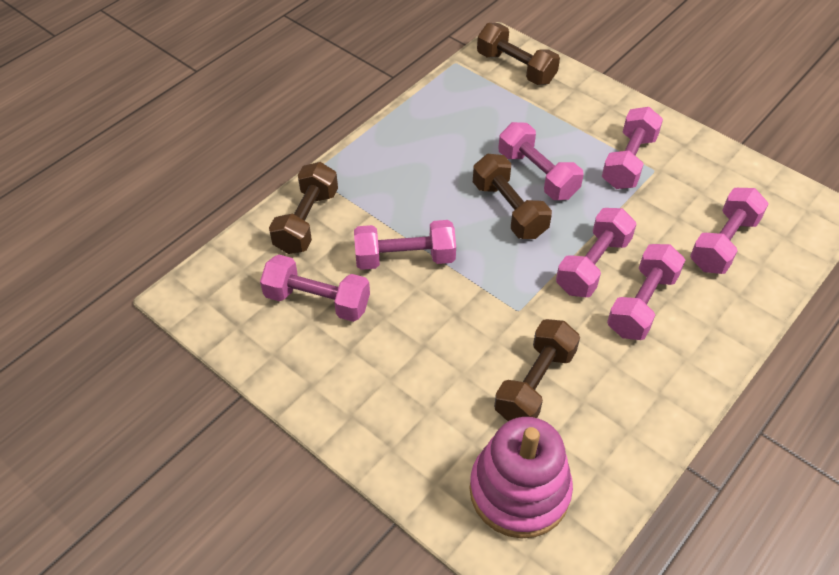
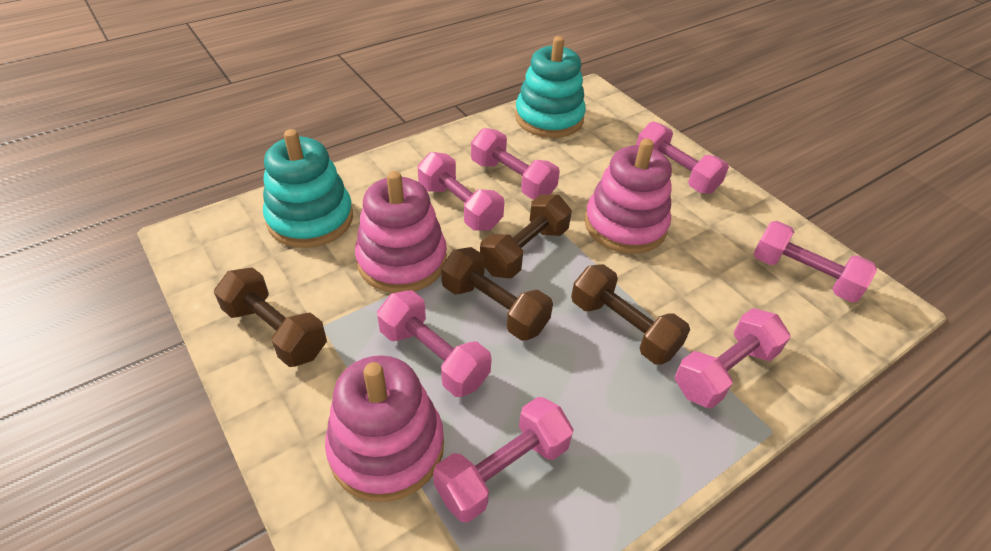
pink stacking toy: 1 -> 3
turquoise stacking toy: 0 -> 2

